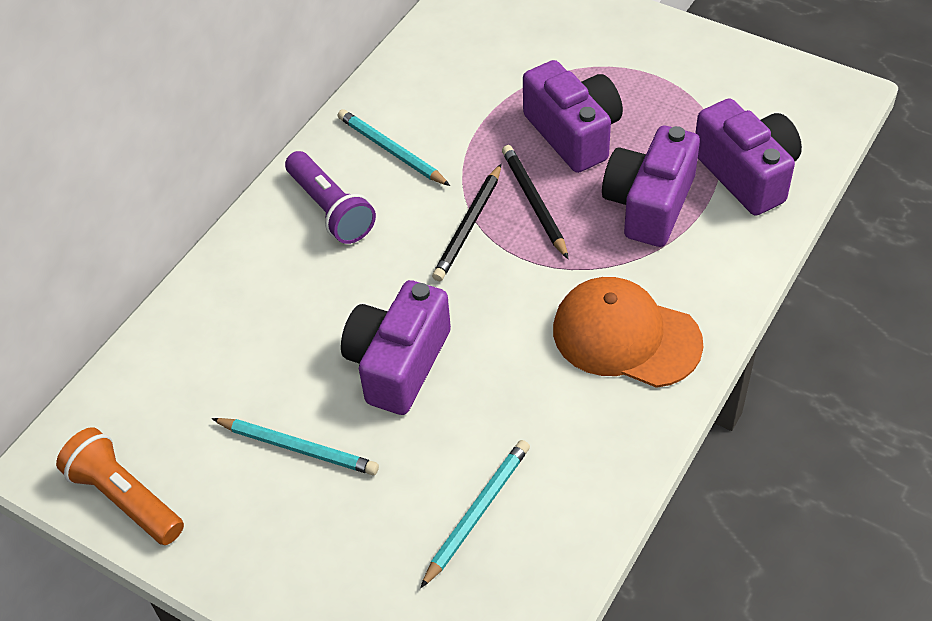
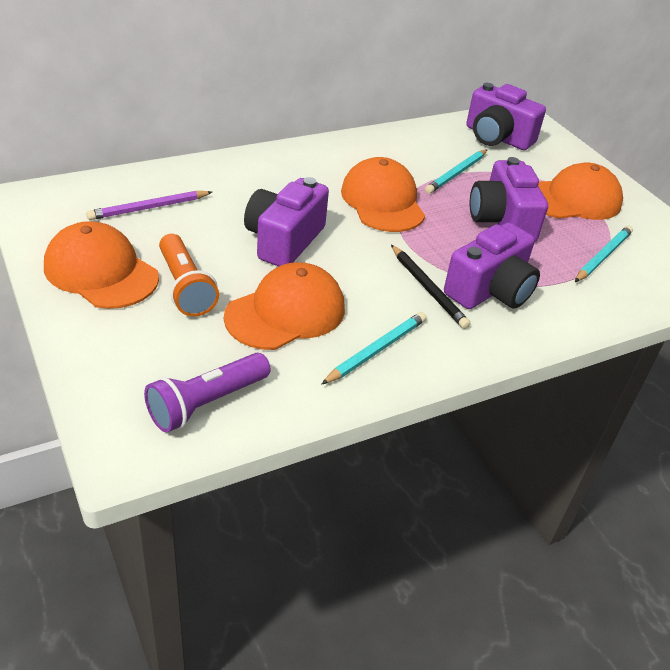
black pencil: 2 -> 1
orange cap: 1 -> 4
purple pencil: 0 -> 1

